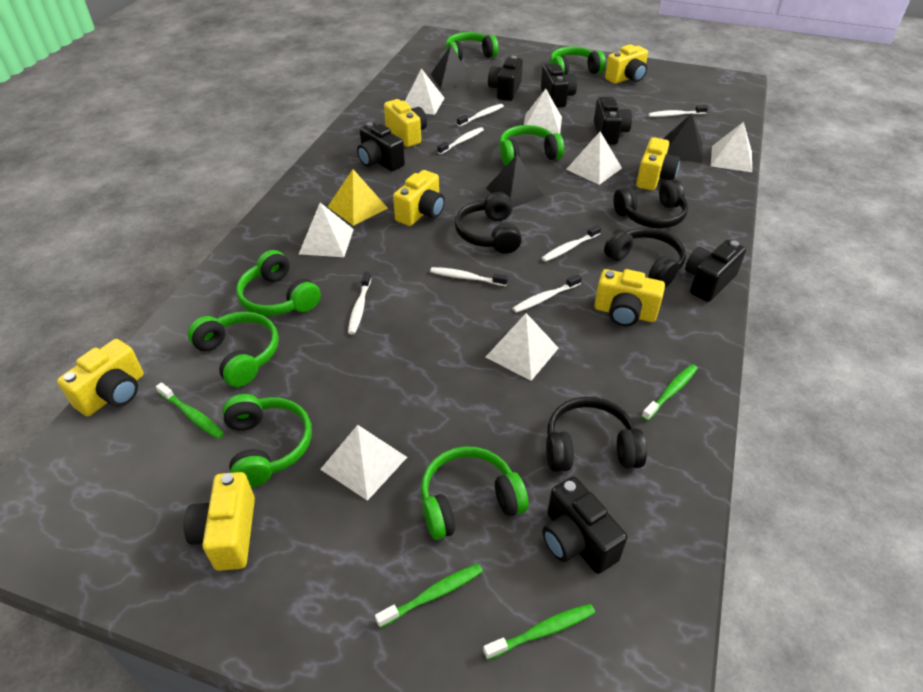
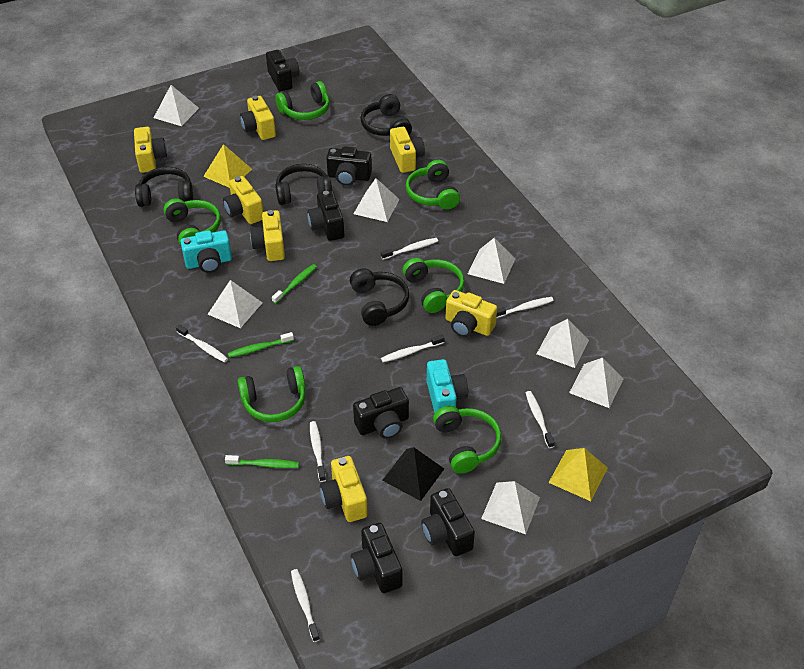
black pyramid: 3 -> 1
green headphones: 7 -> 6
green toothbrush: 4 -> 3
turquoise camera: 0 -> 2
yellow pyramid: 1 -> 2

